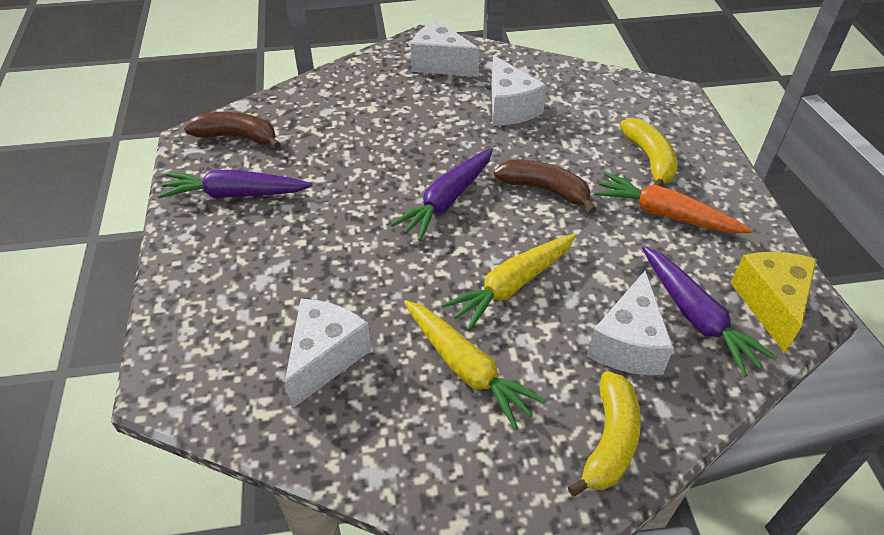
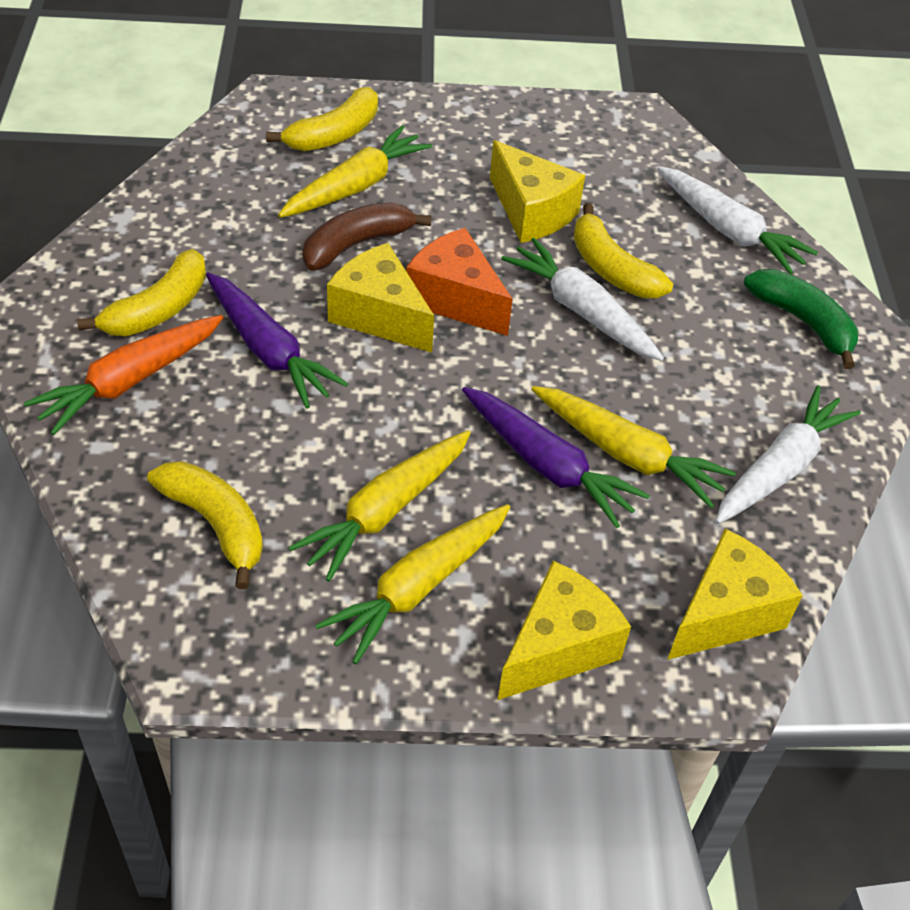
brown banana: 2 -> 1
green banana: 0 -> 1
orange cheese: 0 -> 1
purple carrot: 3 -> 2
white carrot: 0 -> 3
white cheese: 4 -> 0
yellow banana: 2 -> 4
yellow carrot: 2 -> 4
yellow cheese: 1 -> 4

